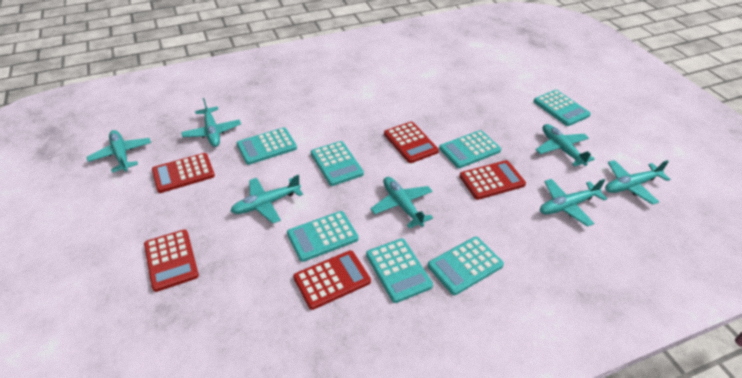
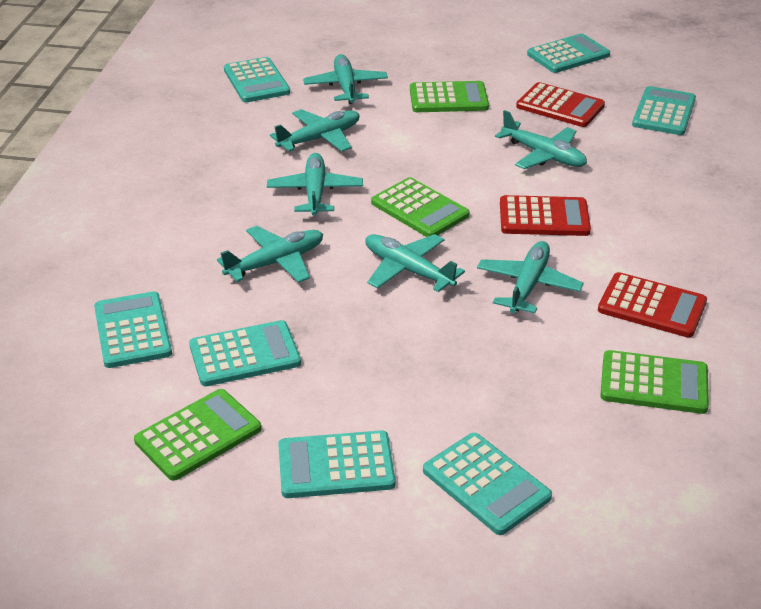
green calculator: 0 -> 4
red calculator: 5 -> 3

